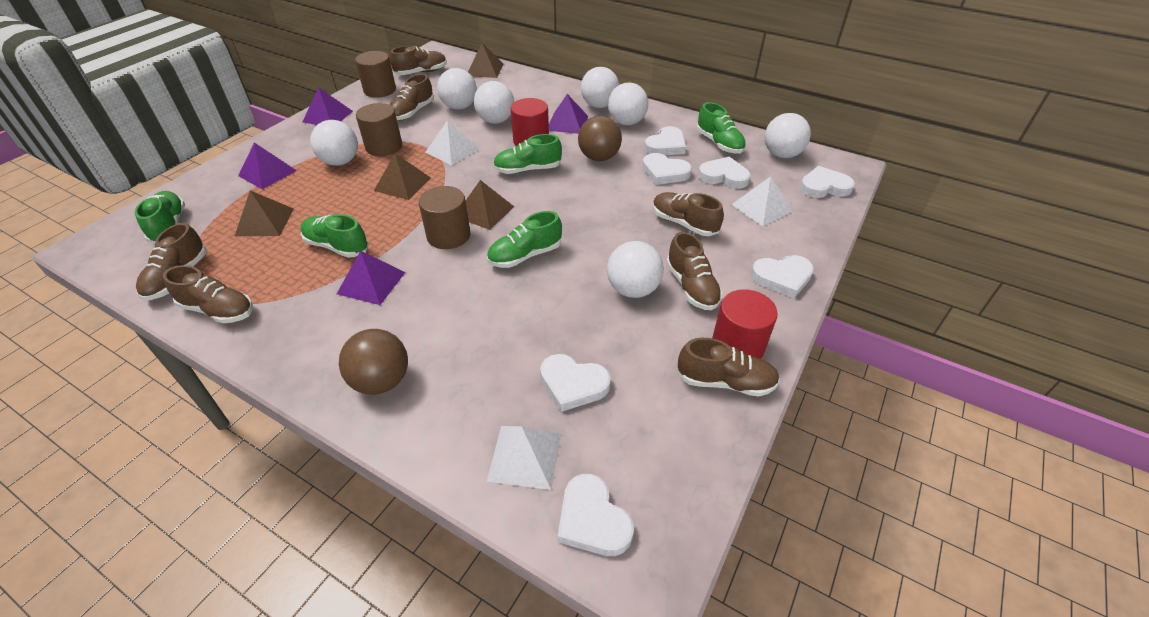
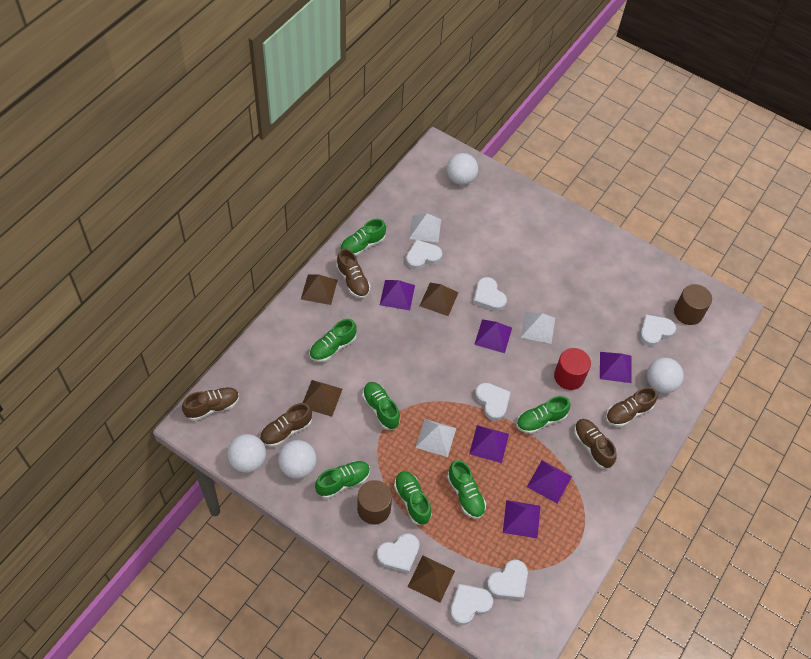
brown ball: 2 -> 0
brown cylinder: 3 -> 2
brown shoe: 7 -> 5
green shoe: 5 -> 7
purple pyramid: 4 -> 6
red cylinder: 2 -> 1
white ball: 7 -> 4

